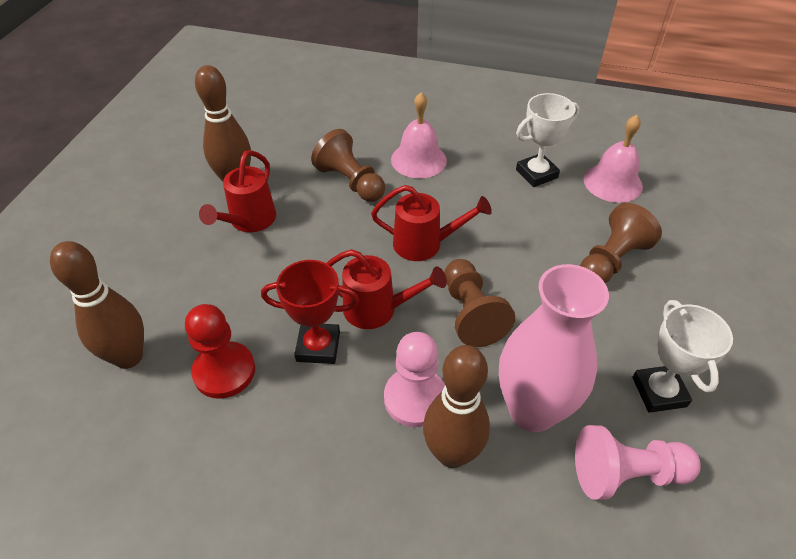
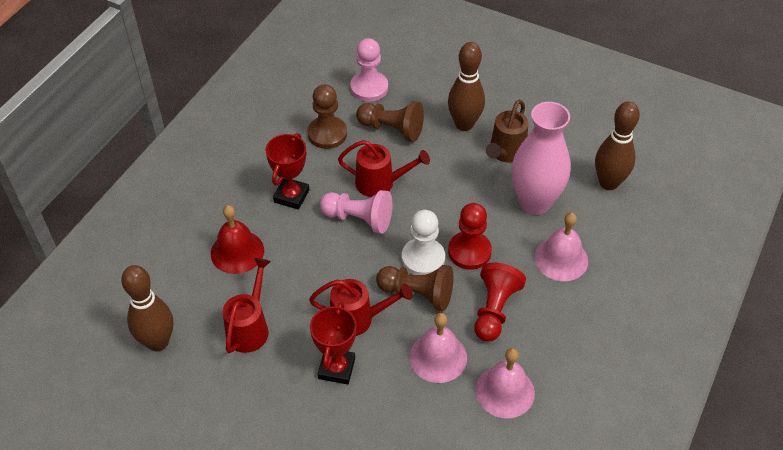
brown watering can: 0 -> 1
pink bell: 2 -> 3
red bell: 0 -> 1
red pawn: 1 -> 2
red trophy: 1 -> 2
white pawn: 0 -> 1
white trophy: 2 -> 0

